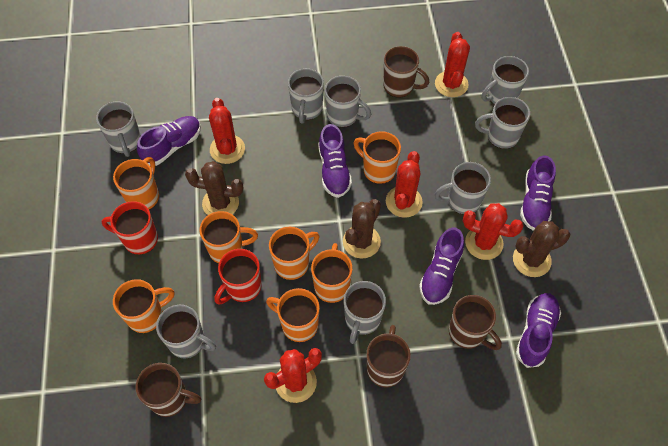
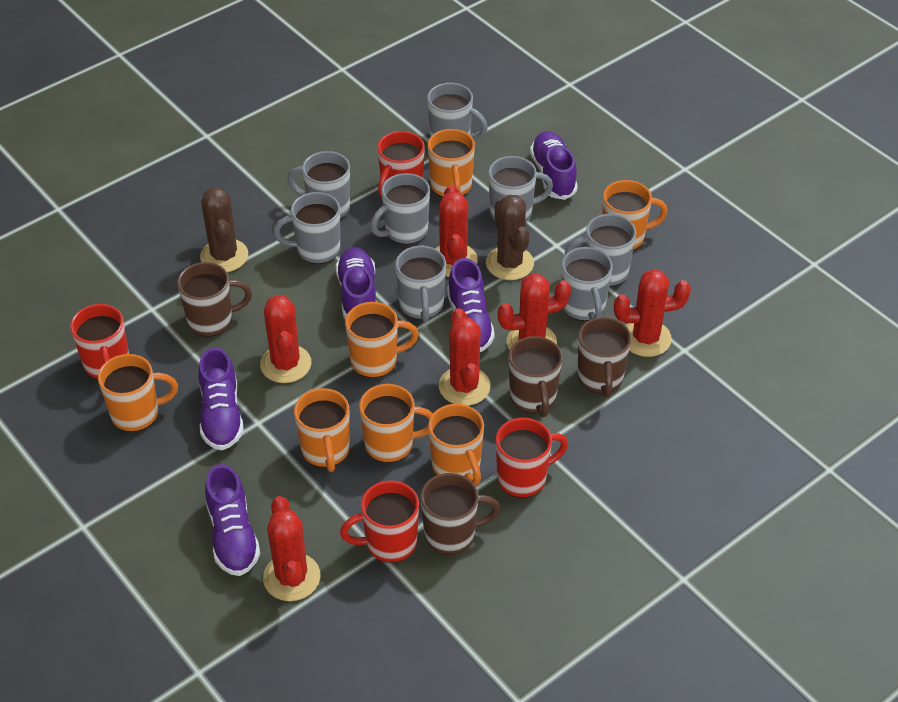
brown cactus: 3 -> 2
red cactus: 5 -> 6
red mug: 2 -> 4

